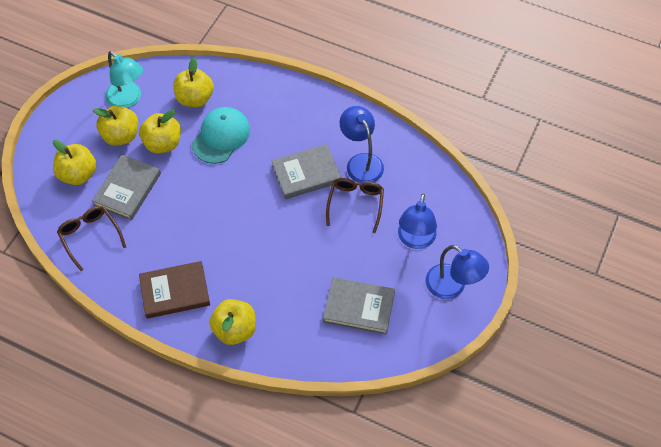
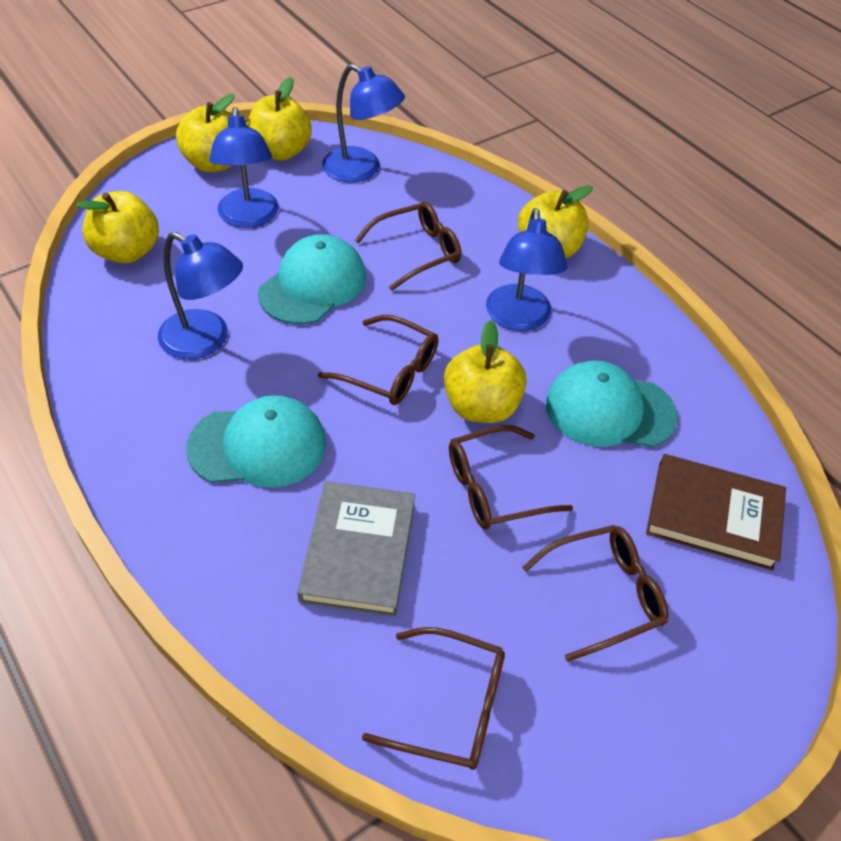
blue lamp: 3 -> 4
brown glasses: 2 -> 5
grey book: 3 -> 1
turquoise cap: 1 -> 3
turquoise lamp: 1 -> 0

